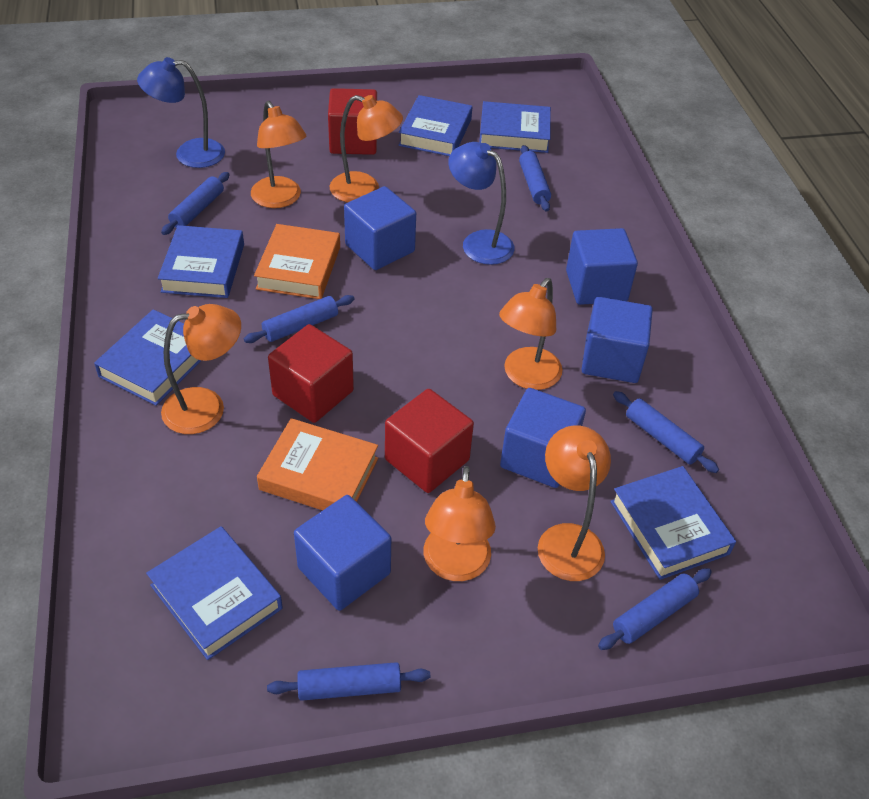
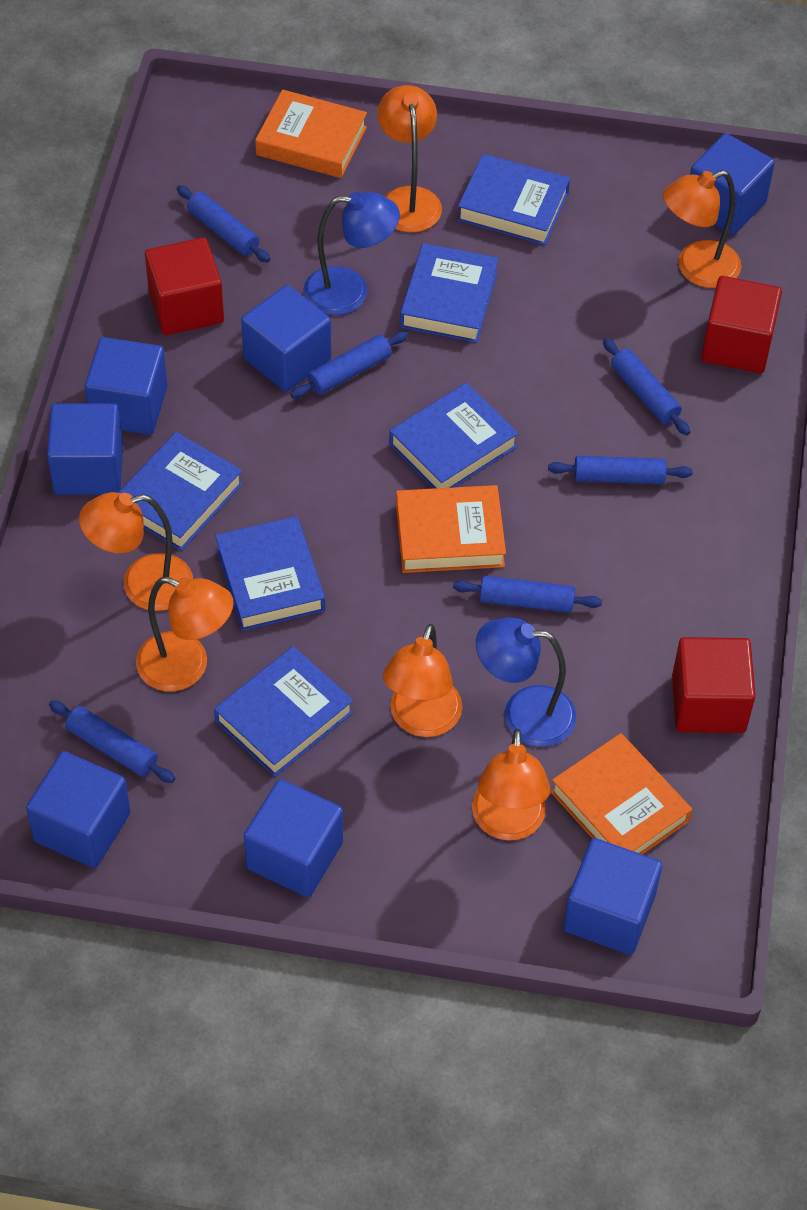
blue cube: 5 -> 7
orange book: 2 -> 3

